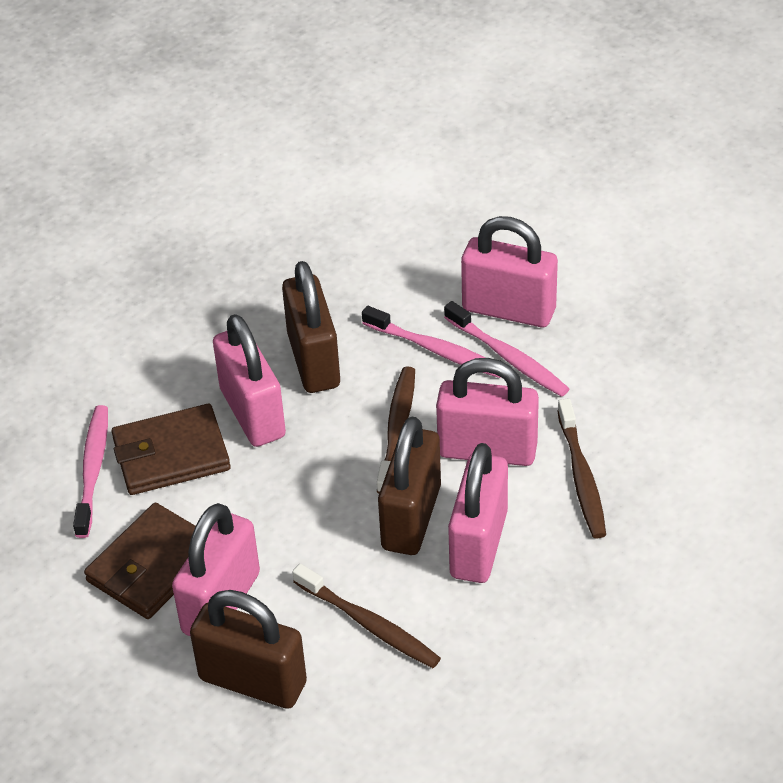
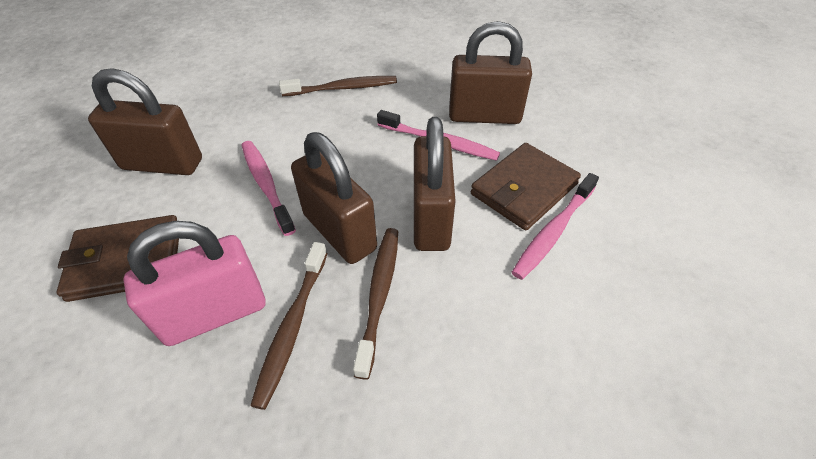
brown padlock: 3 -> 4
pink padlock: 5 -> 1

